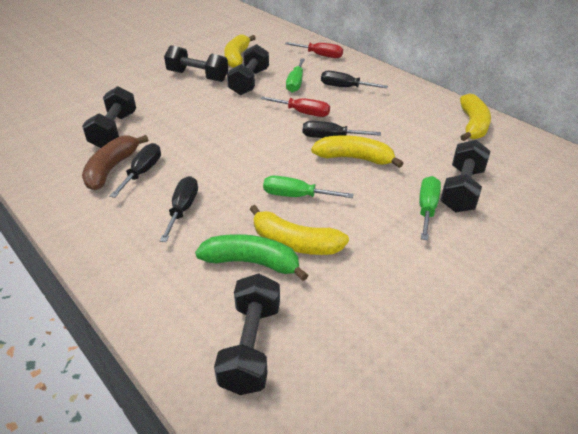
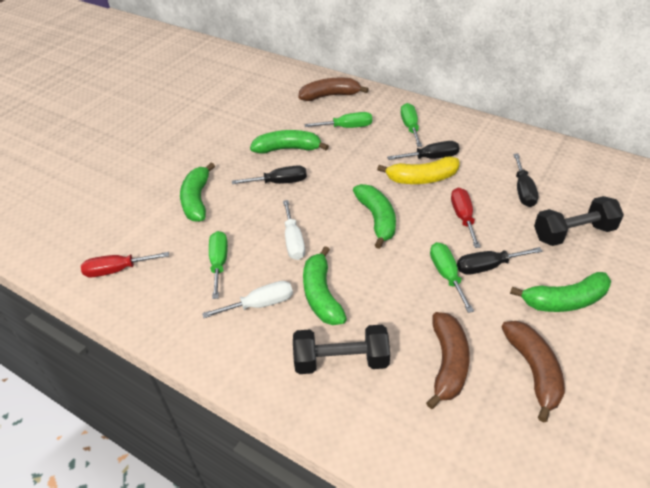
black dumbbell: 5 -> 2
brown banana: 1 -> 3
green banana: 1 -> 5
green screwdriver: 3 -> 4
white screwdriver: 0 -> 2
yellow banana: 4 -> 1

